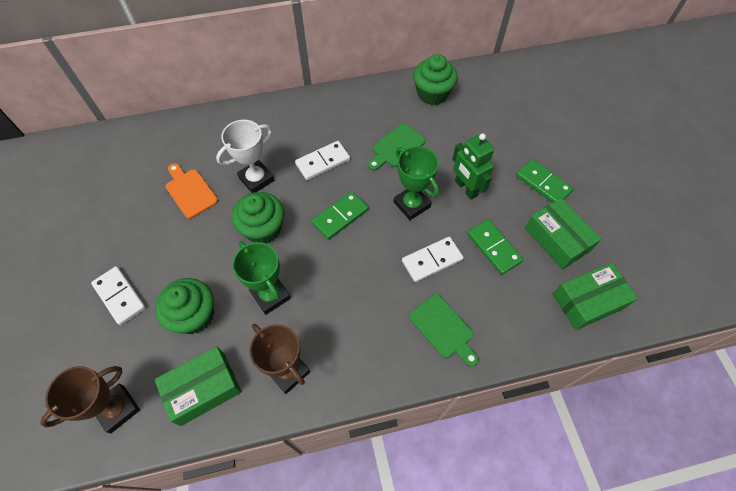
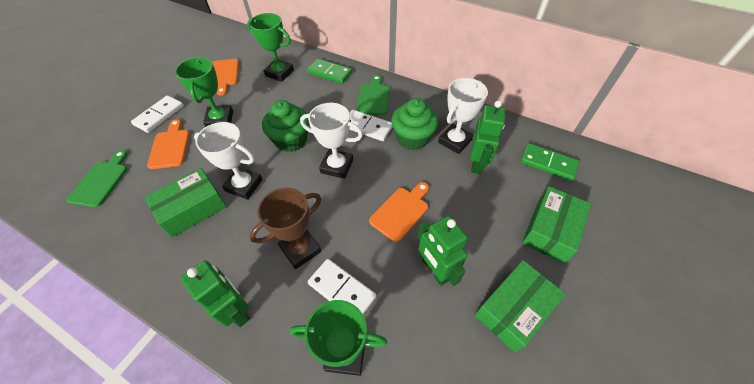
brown trophy: 2 -> 1
green cupcake: 3 -> 2
green domino: 3 -> 2
green robot: 1 -> 3
green trophy: 2 -> 3
orange cutting board: 1 -> 3
white trophy: 1 -> 3

